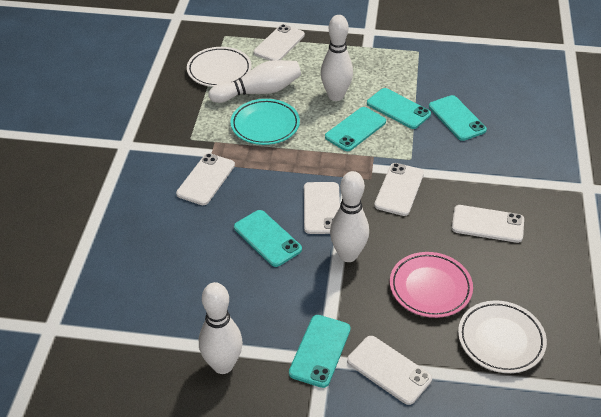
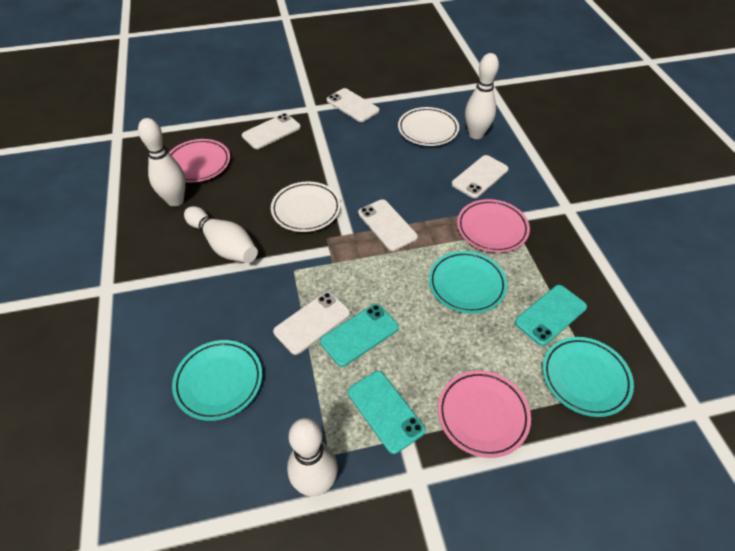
pink plate: 1 -> 3
turquoise phone: 5 -> 3
turquoise plate: 1 -> 3
white phone: 6 -> 5

